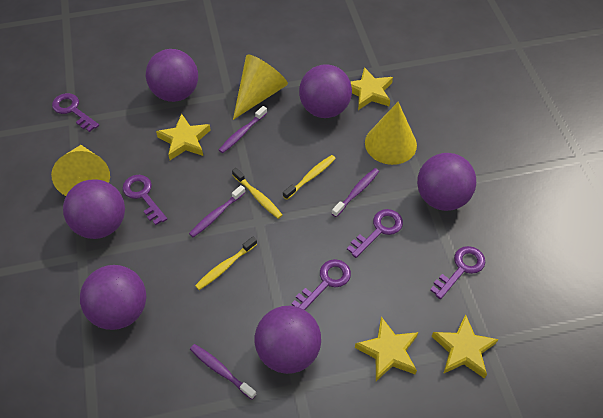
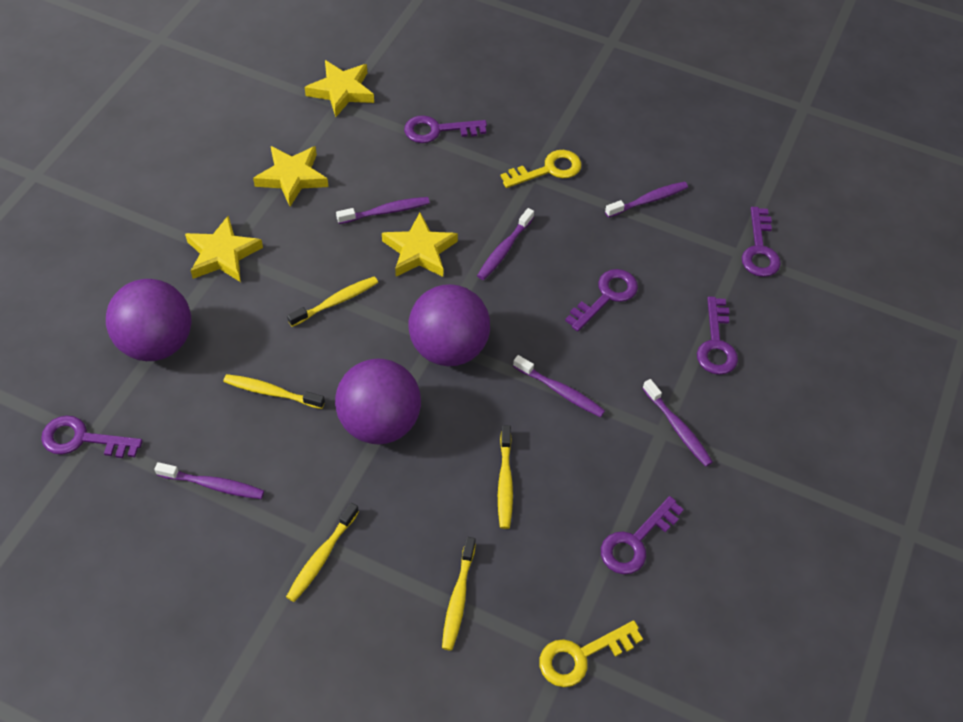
purple ball: 6 -> 3
purple key: 5 -> 6
purple toothbrush: 4 -> 6
yellow cone: 3 -> 0
yellow key: 0 -> 2
yellow toothbrush: 3 -> 5

